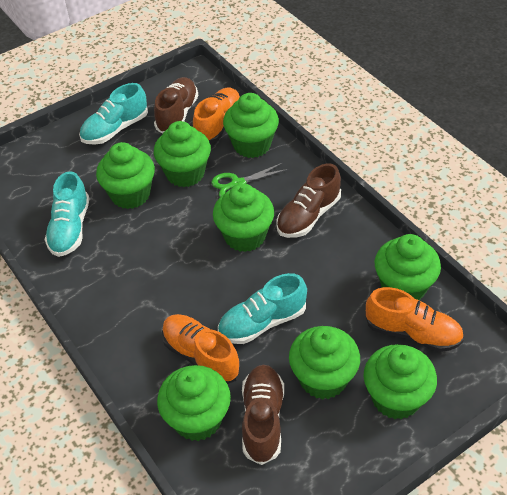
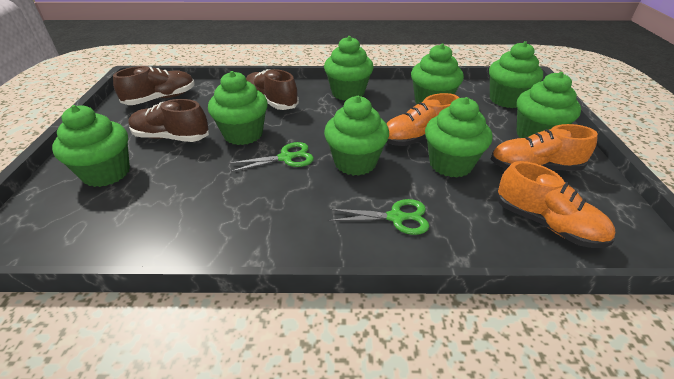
green scissors: 1 -> 2
turquoise shoe: 3 -> 0

